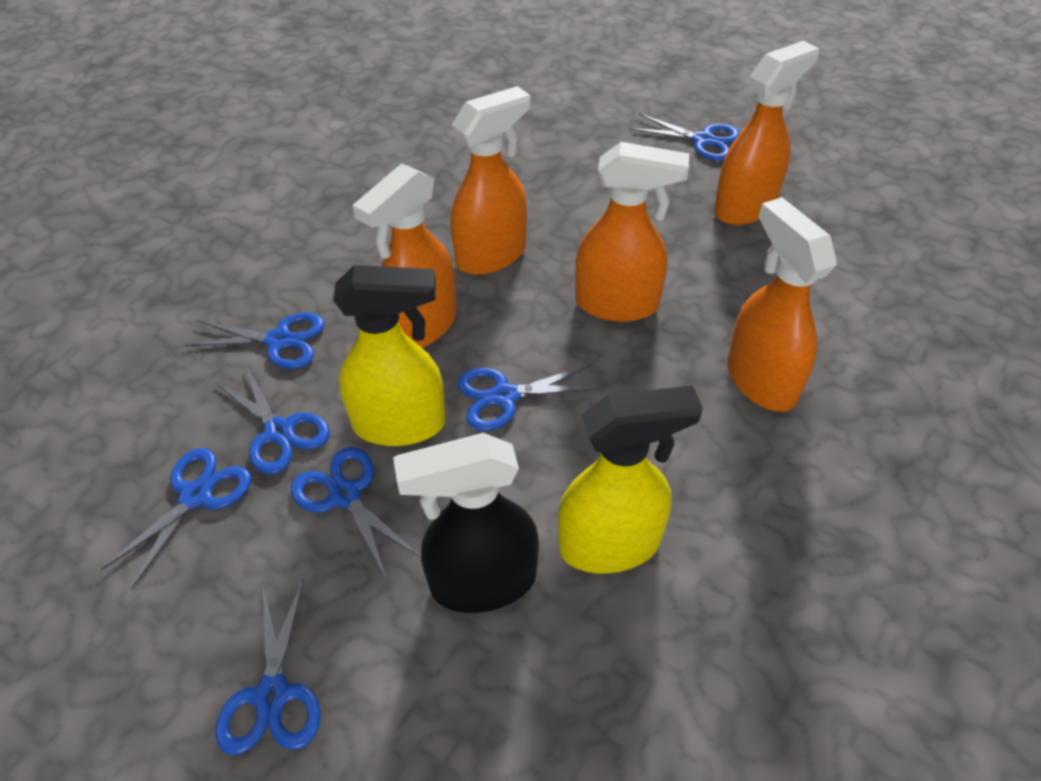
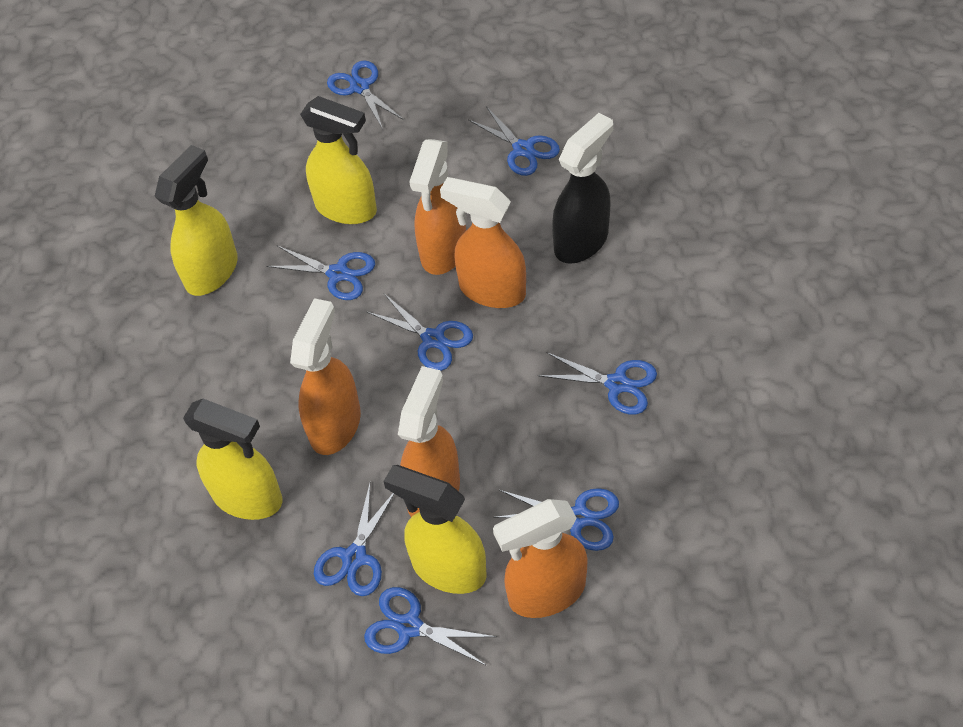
blue scissors: 7 -> 8
yellow spray bottle: 2 -> 4

